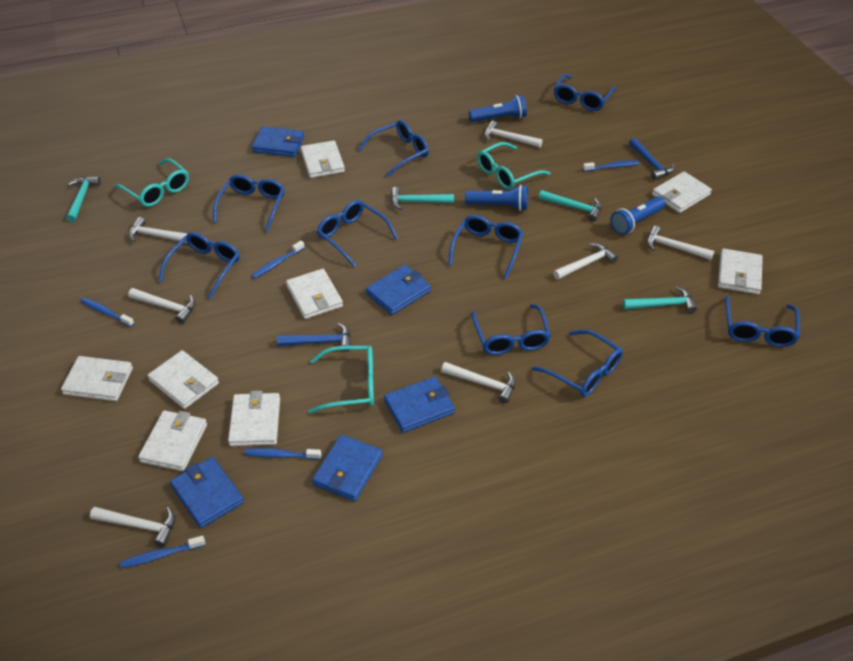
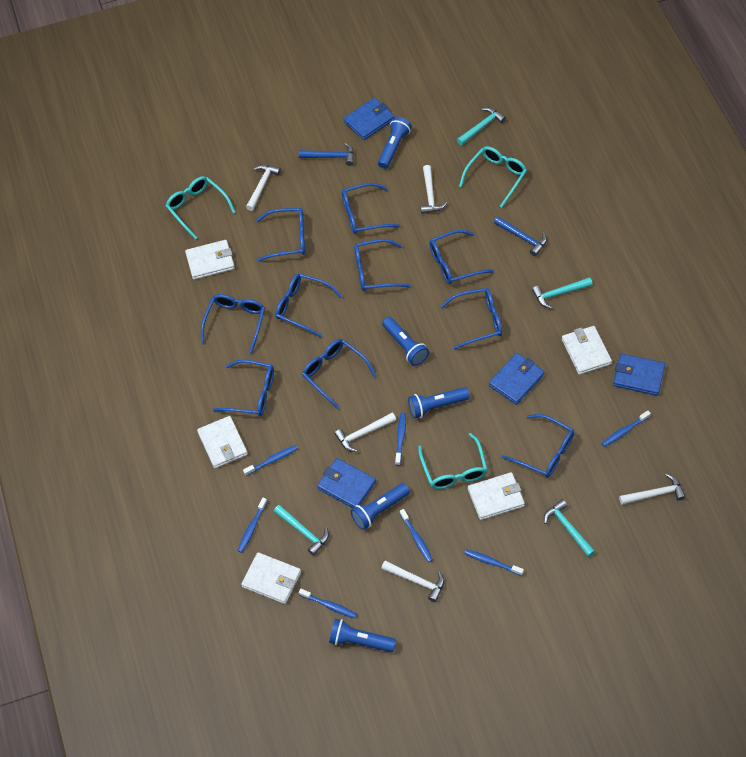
blue flashlight: 3 -> 5
blue glasses: 9 -> 10
blue toothbrush: 5 -> 7
blue wallet: 5 -> 4
white hammer: 7 -> 5
white wallet: 8 -> 5

